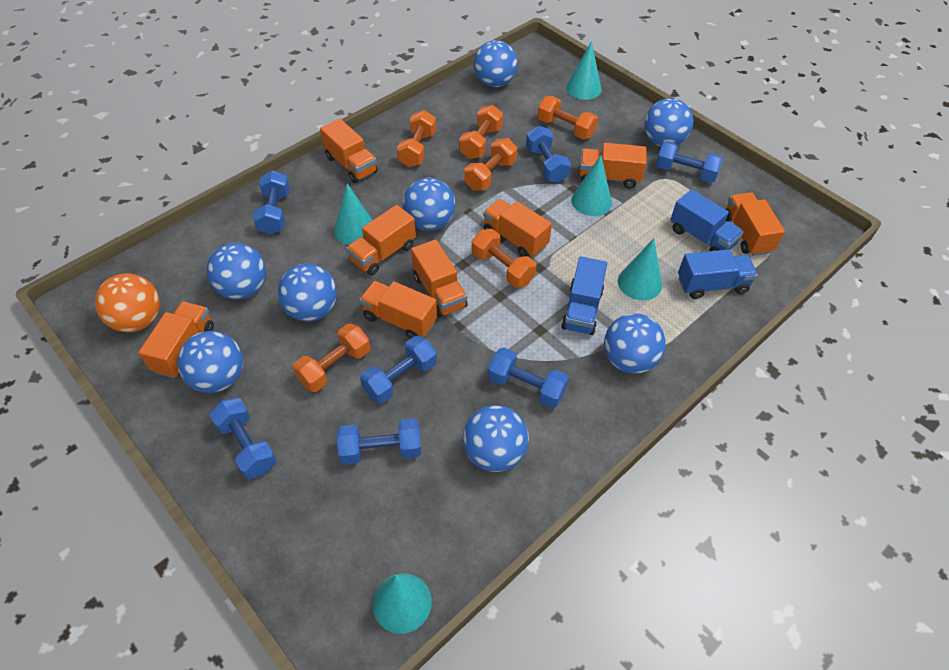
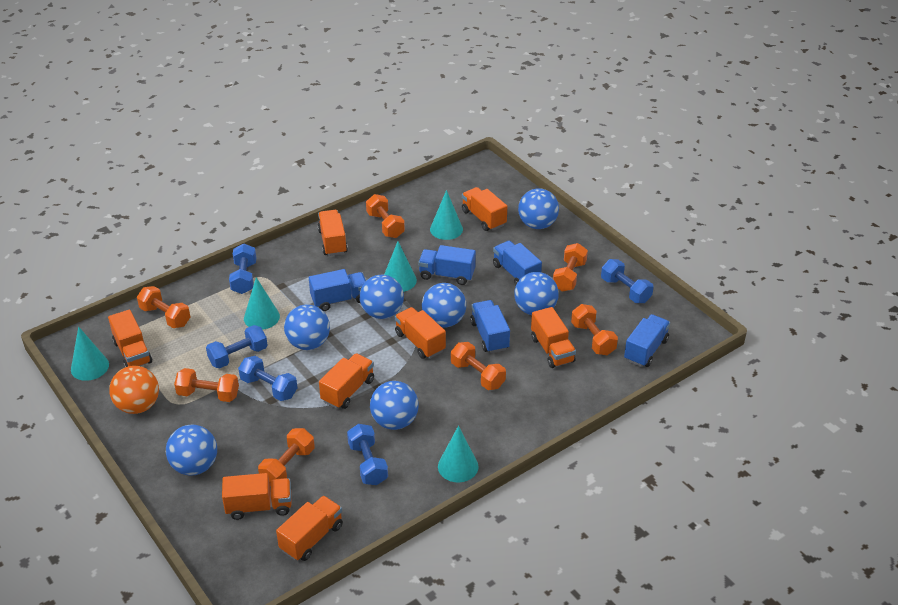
blue ball: 8 -> 7
blue dumbbell: 7 -> 5
blue truck: 3 -> 5
orange dumbbell: 6 -> 7

